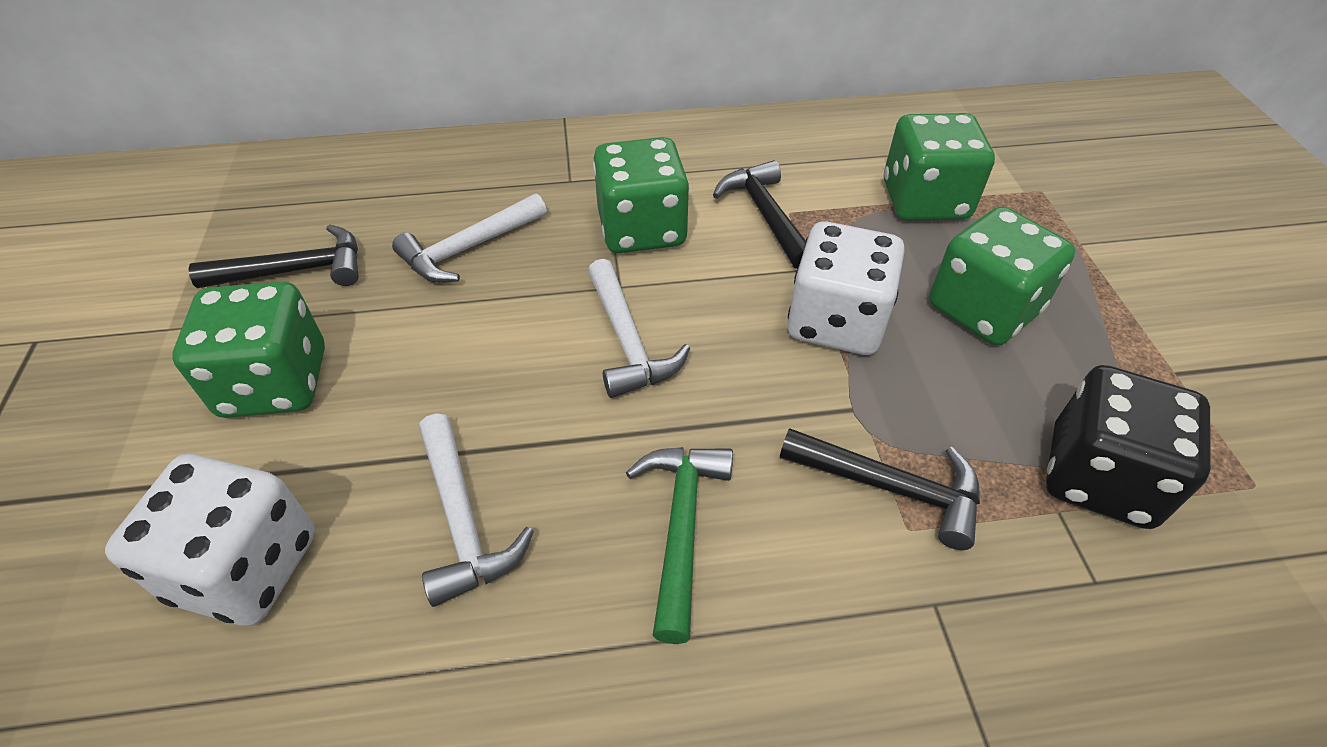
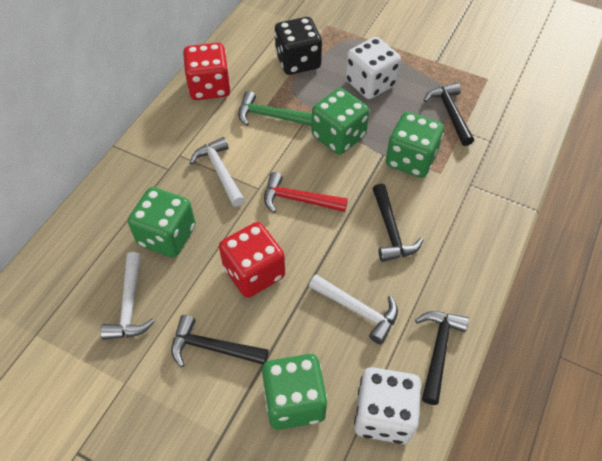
black hammer: 3 -> 4
red dice: 0 -> 2
red hammer: 0 -> 1

